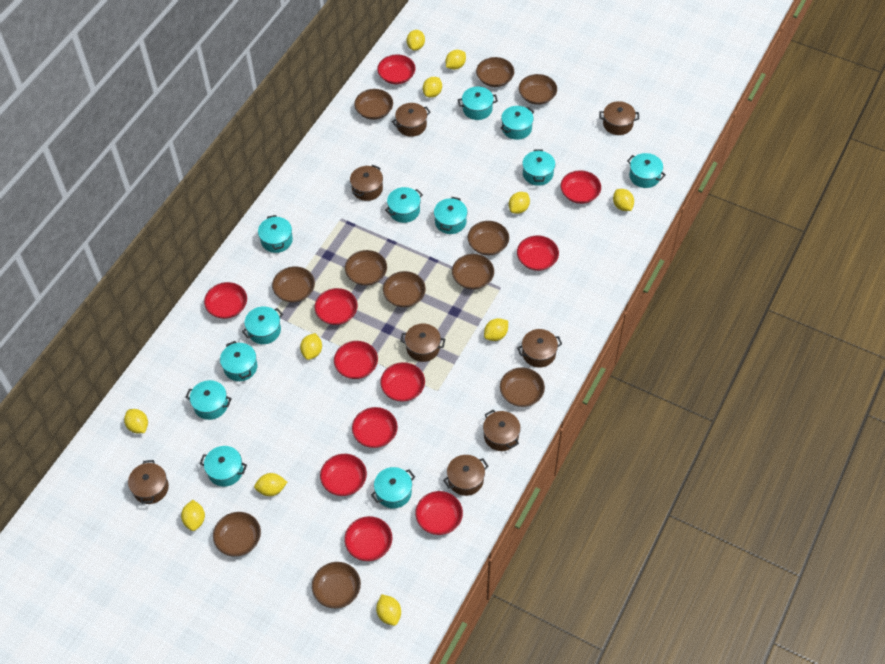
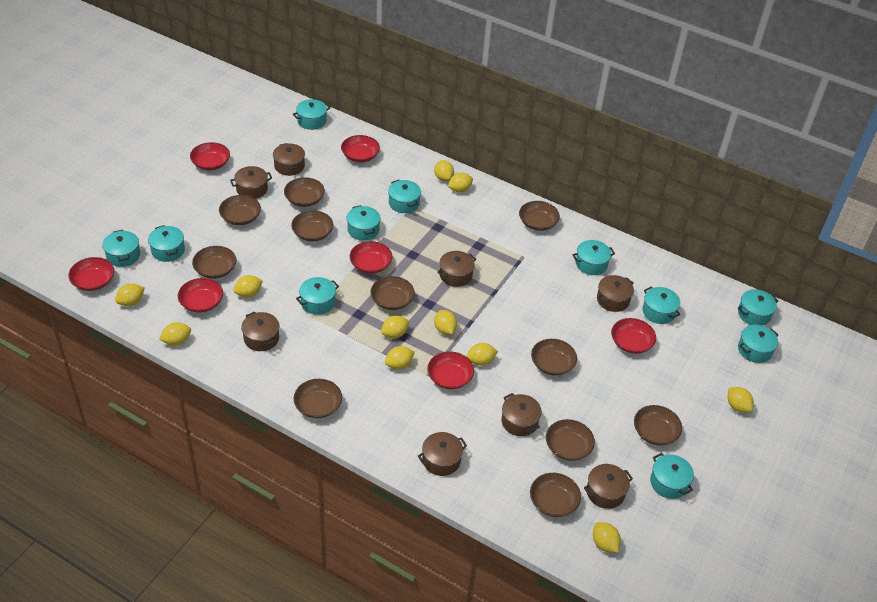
red bowl: 11 -> 7
turquoise pot: 12 -> 11

